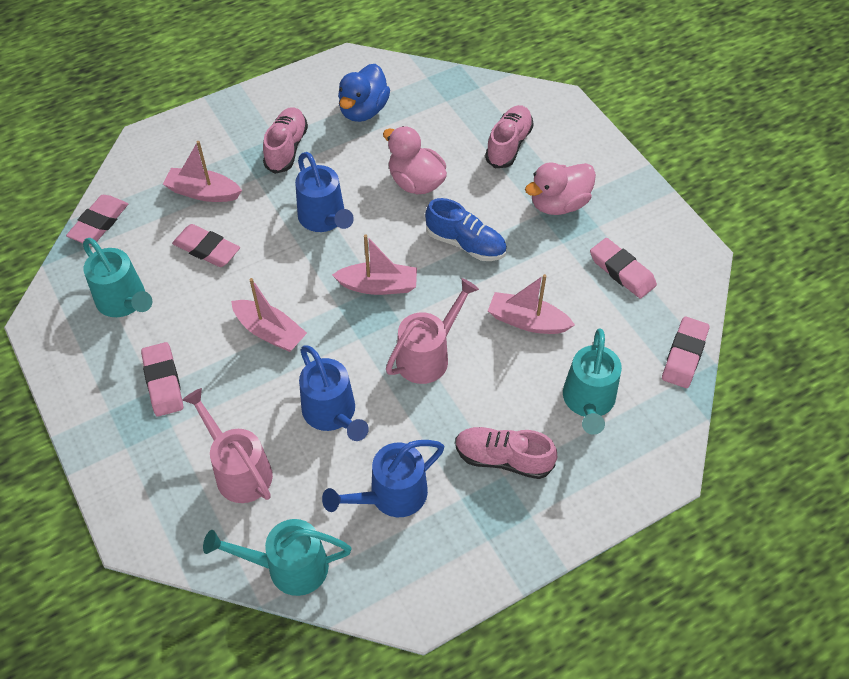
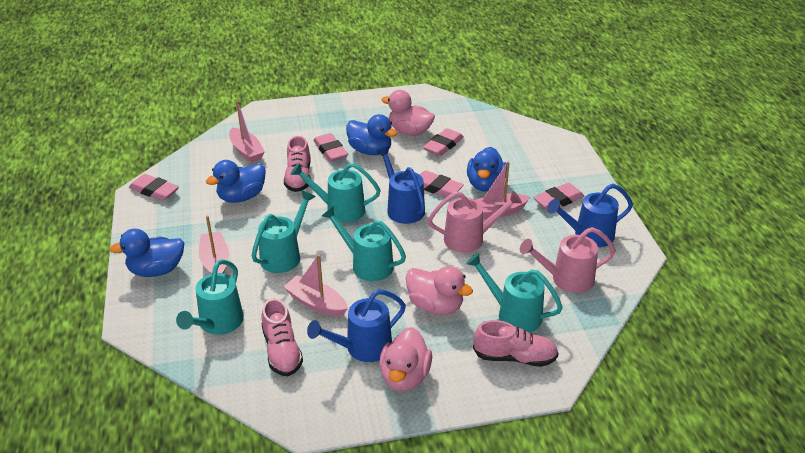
blue duck: 1 -> 4
blue shoe: 1 -> 0
pink duck: 2 -> 3
turquoise watering can: 3 -> 5

